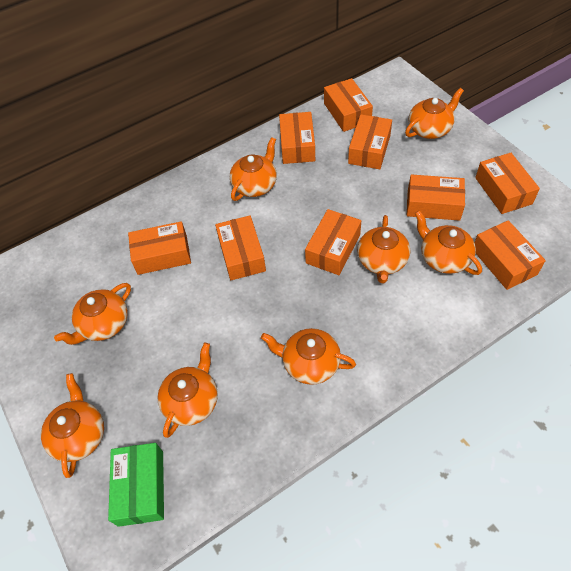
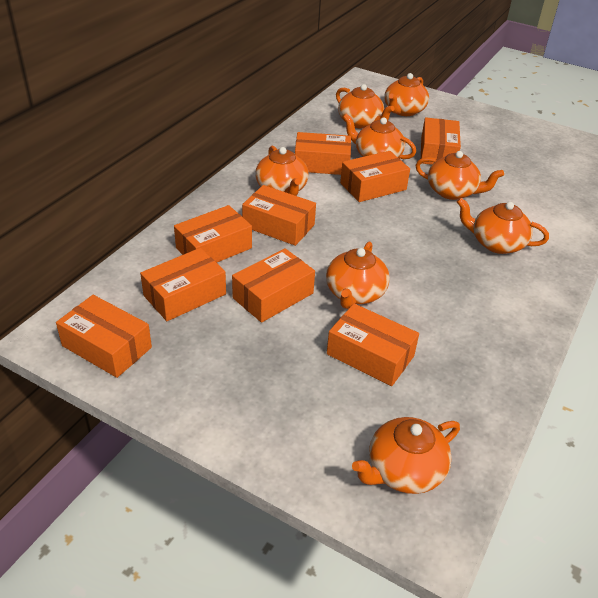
green box: 1 -> 0

